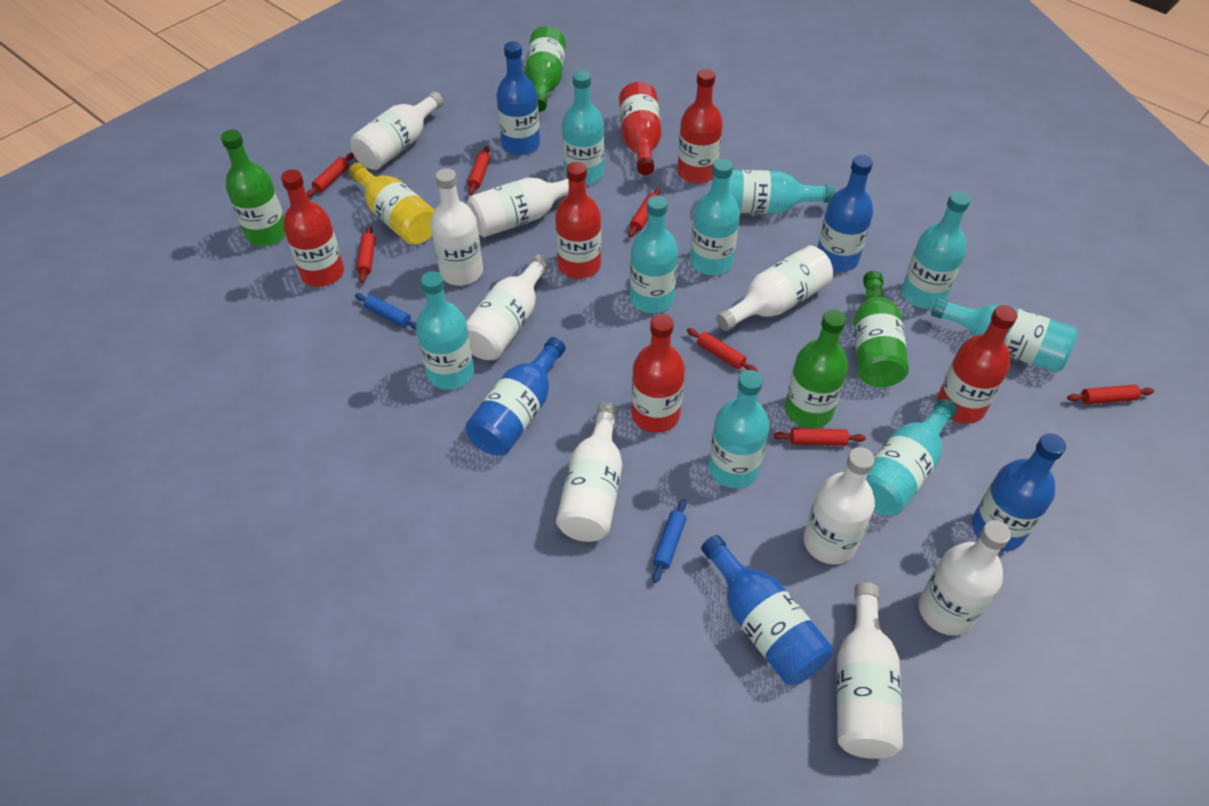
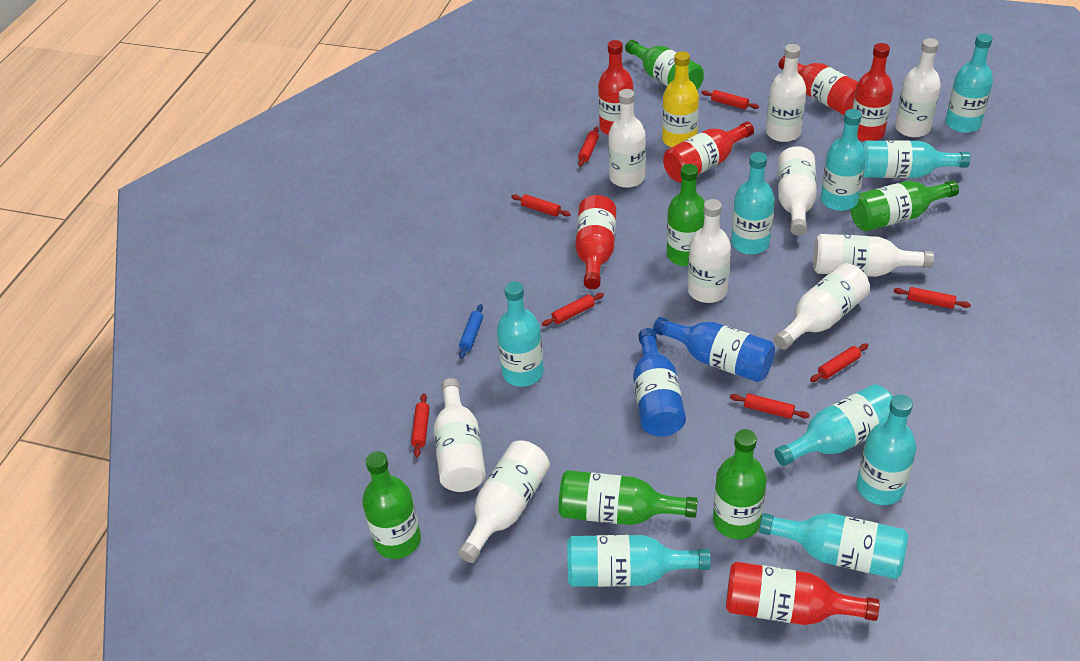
blue bottle: 5 -> 2
blue rolling pin: 2 -> 1
green bottle: 4 -> 6
red rolling pin: 7 -> 8

